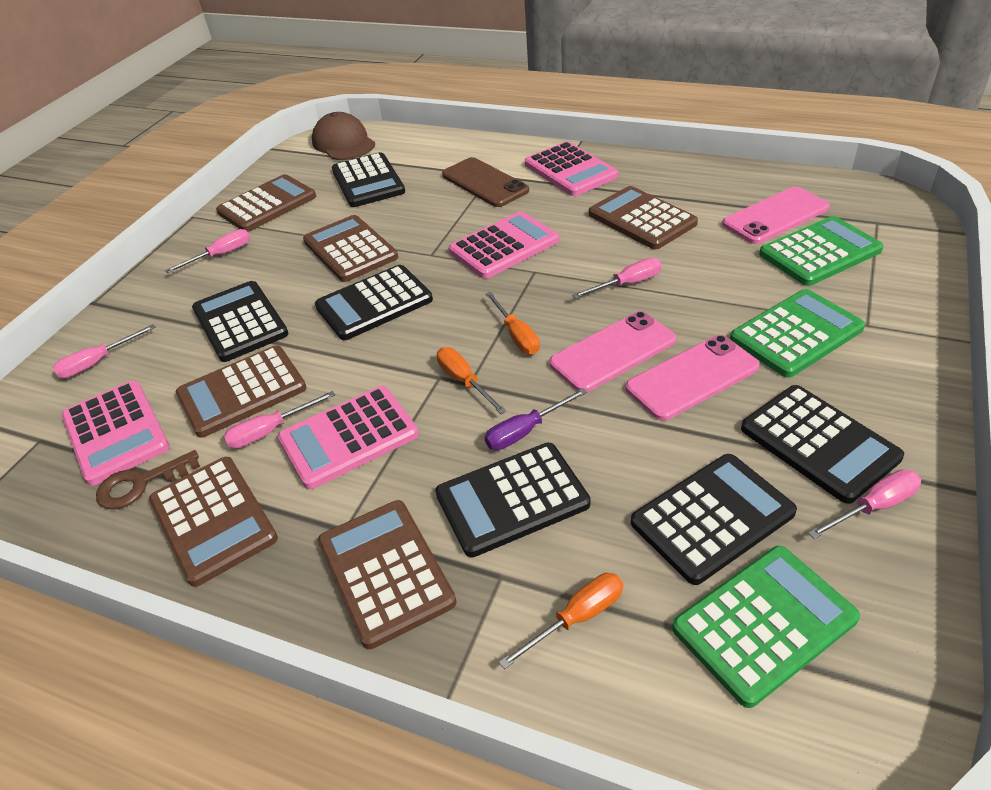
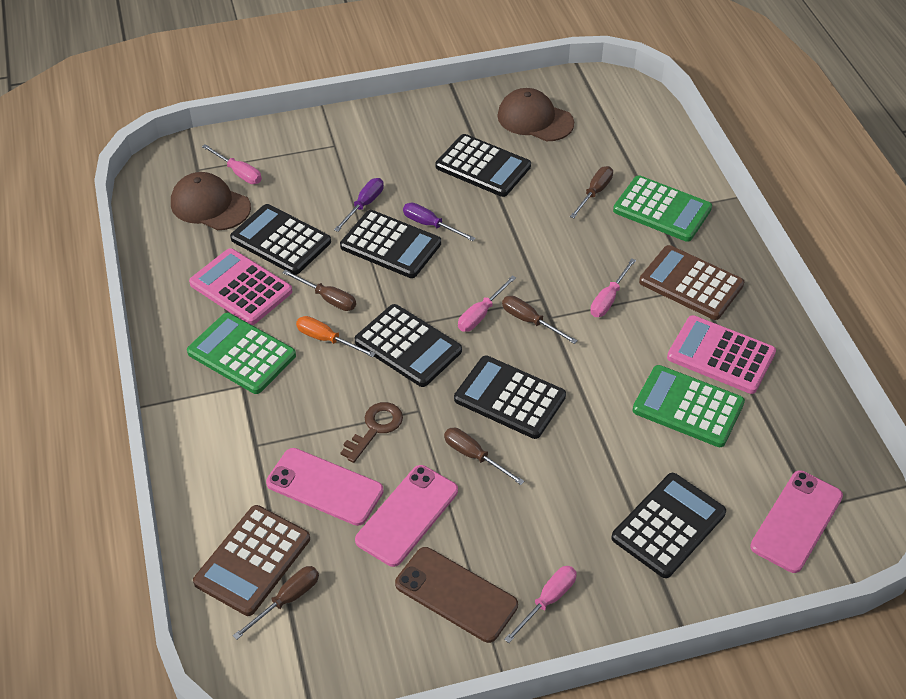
brown calculator: 6 -> 2
brown cap: 1 -> 2
brown screwdriver: 0 -> 5
orange screwdriver: 3 -> 1
pink calculator: 4 -> 2
pink screwdriver: 5 -> 4
purple screwdriver: 1 -> 2

